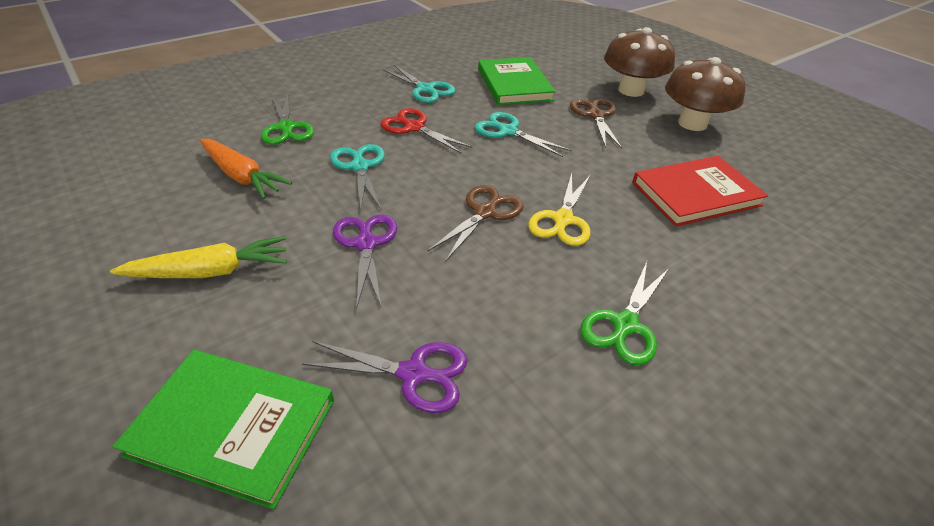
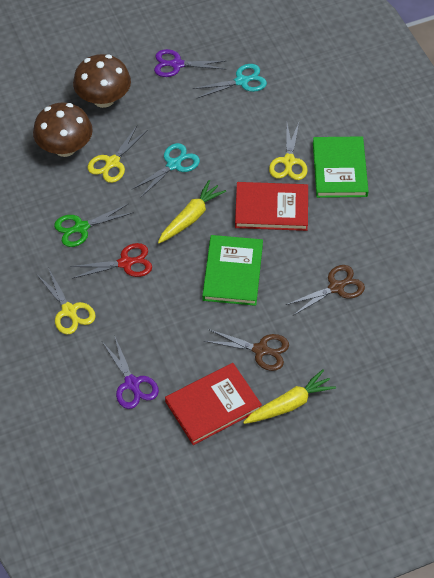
green scissors: 2 -> 1
orange carrot: 1 -> 0
red book: 1 -> 2
turquoise scissors: 3 -> 2
yellow carrot: 1 -> 2
yellow scissors: 1 -> 3

